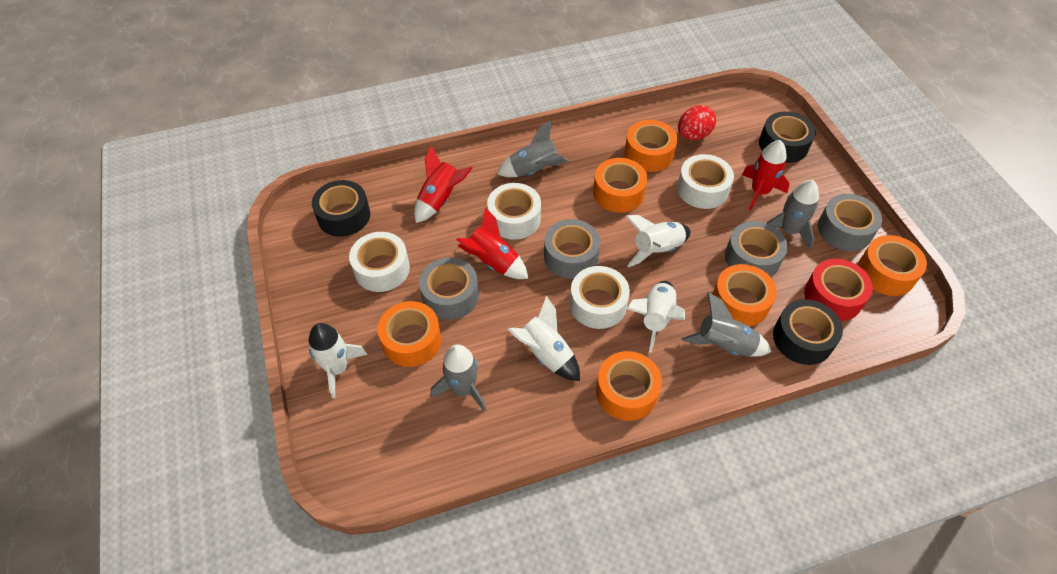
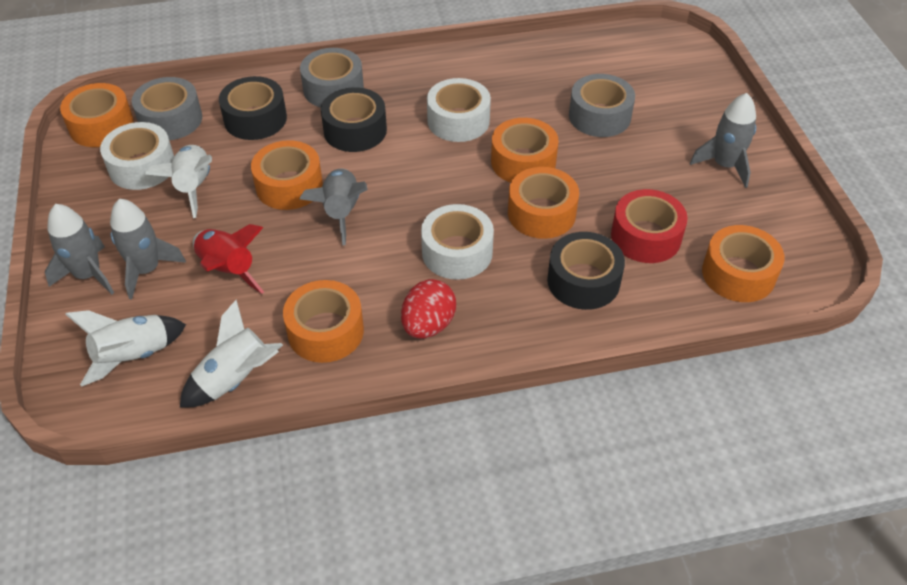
grey tape: 4 -> 3
red rocket: 3 -> 1
white rocket: 4 -> 3
white tape: 4 -> 3

